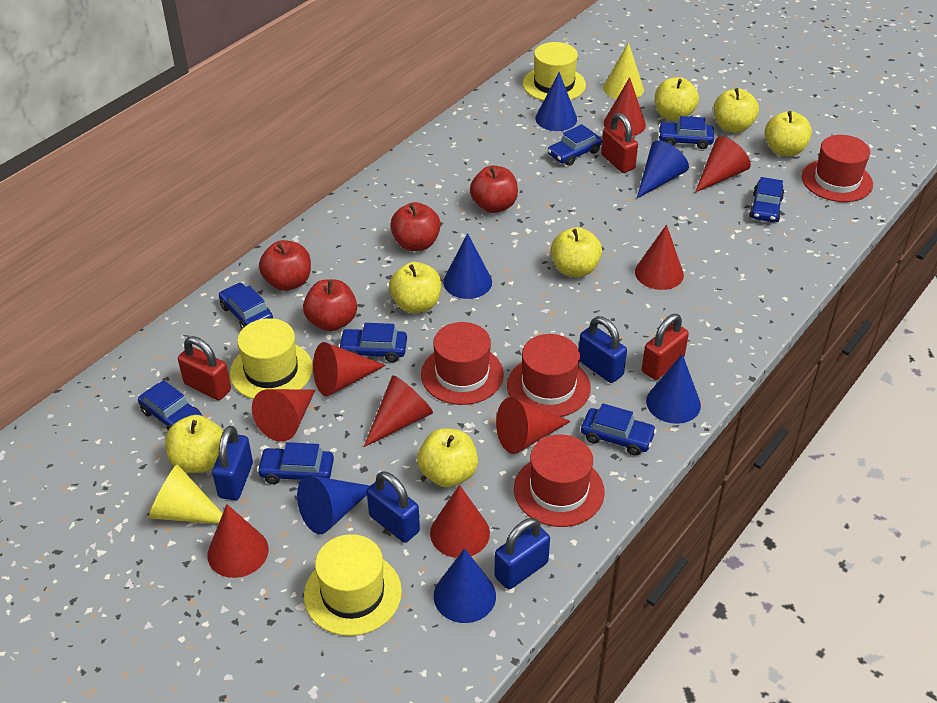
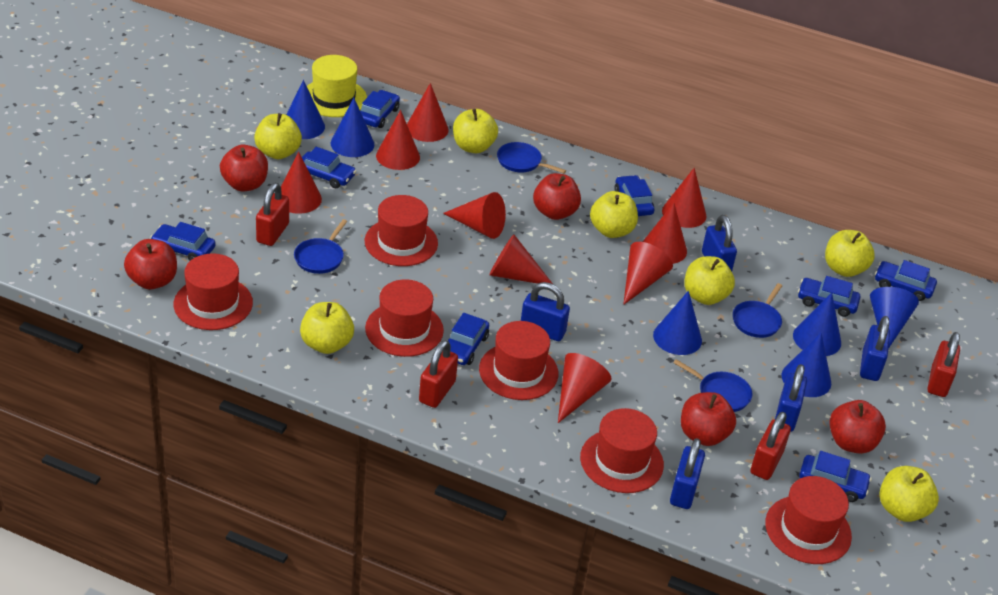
blue padlock: 4 -> 5
blue pan: 0 -> 4
red apple: 4 -> 5
red hat: 4 -> 6
red padlock: 3 -> 4
yellow cone: 2 -> 0
yellow hat: 3 -> 1

